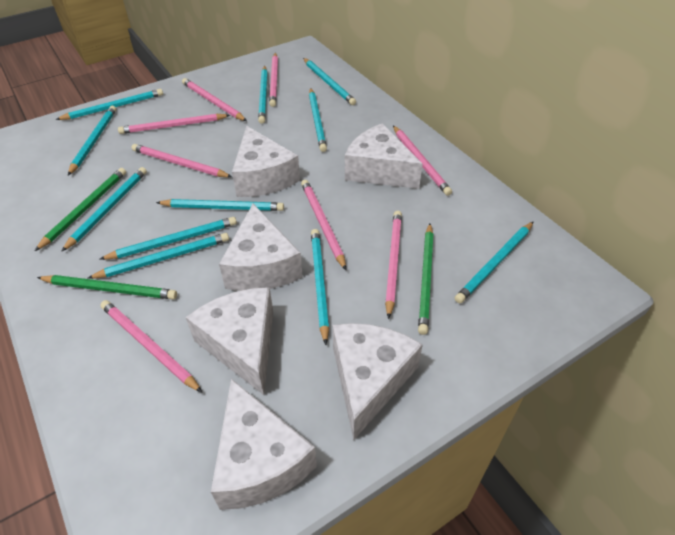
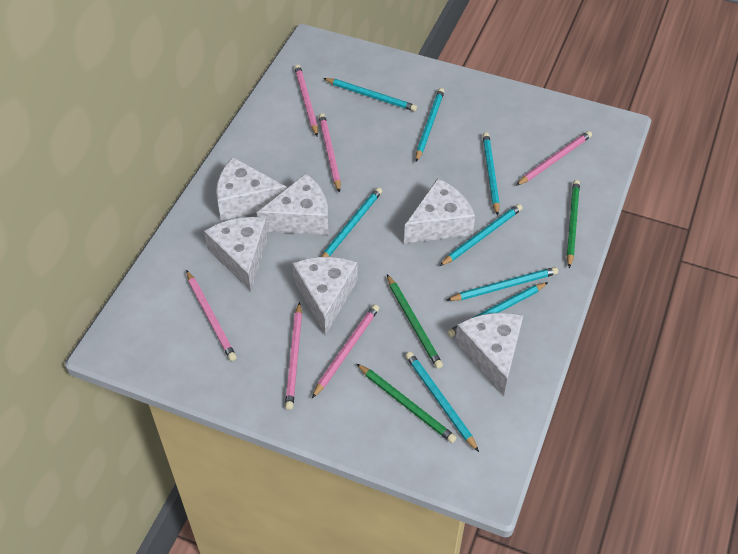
pink pencil: 8 -> 6
turquoise pencil: 11 -> 8

